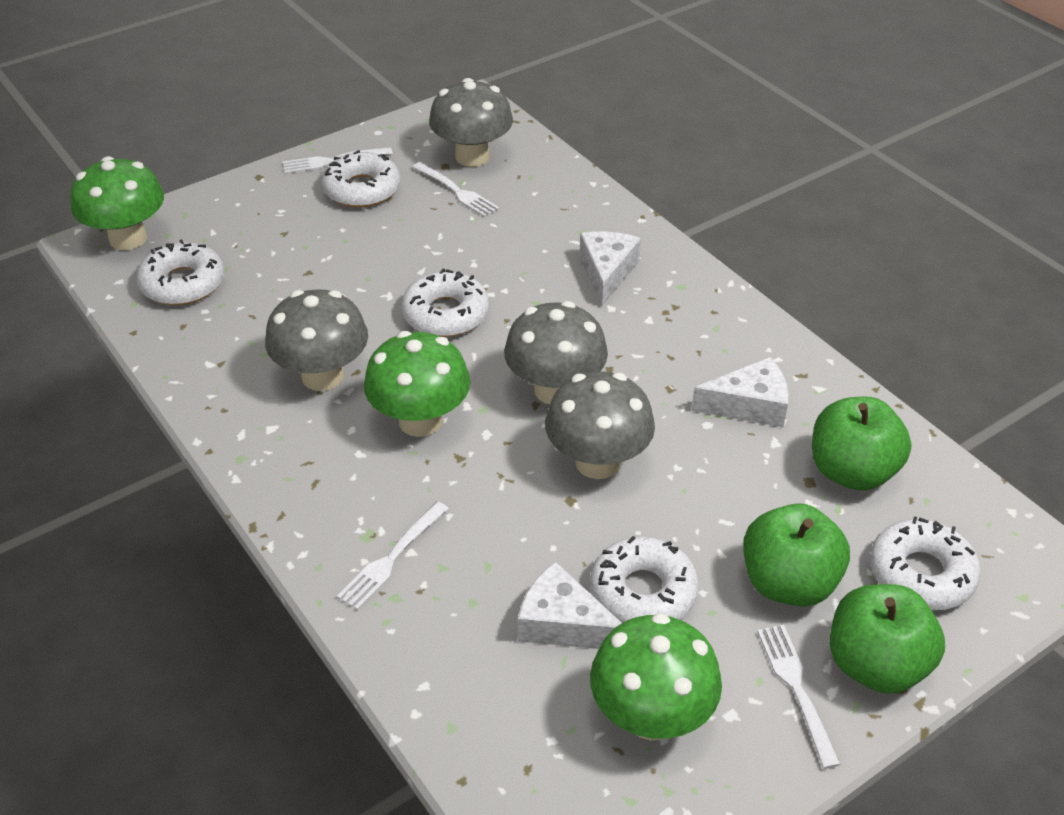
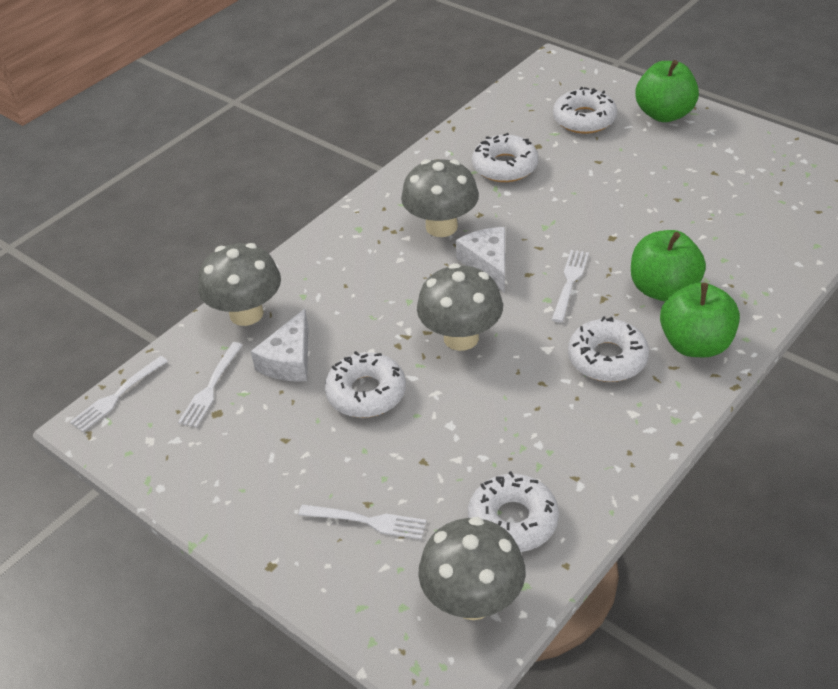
green mushroom: 3 -> 0
white cheese: 3 -> 2

